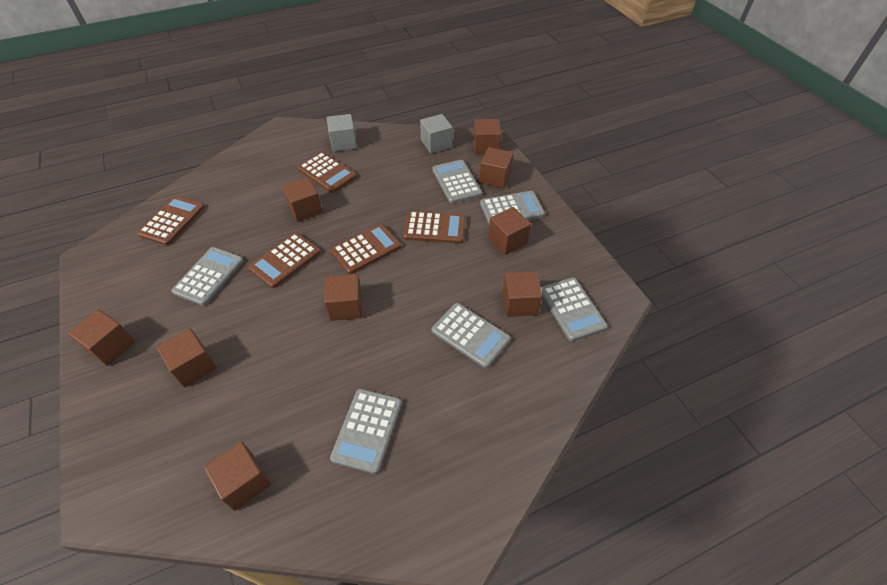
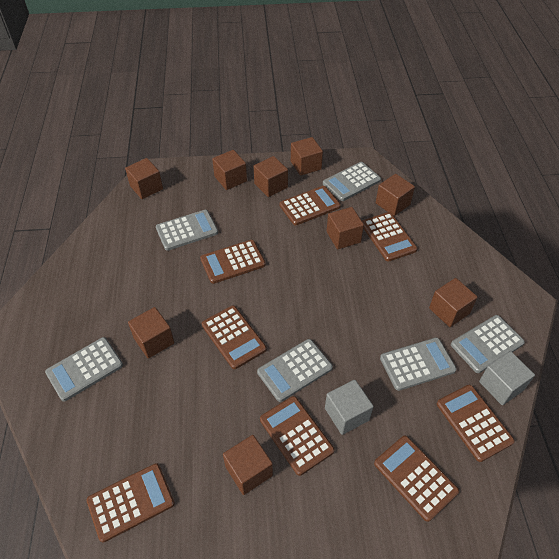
brown calculator: 5 -> 8

